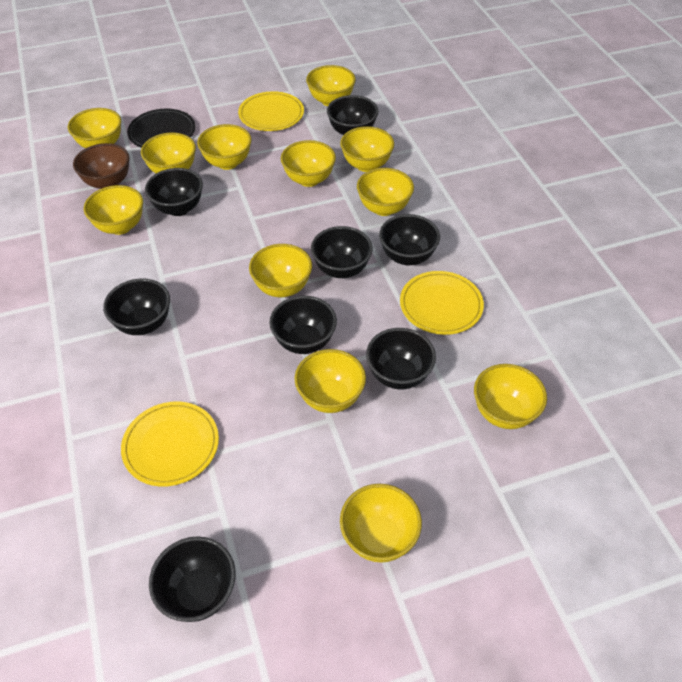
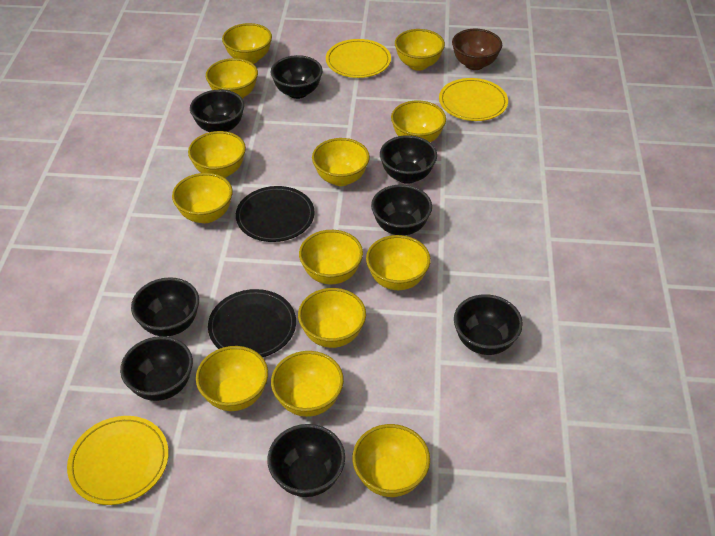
black plate: 1 -> 2
yellow bowl: 12 -> 13

